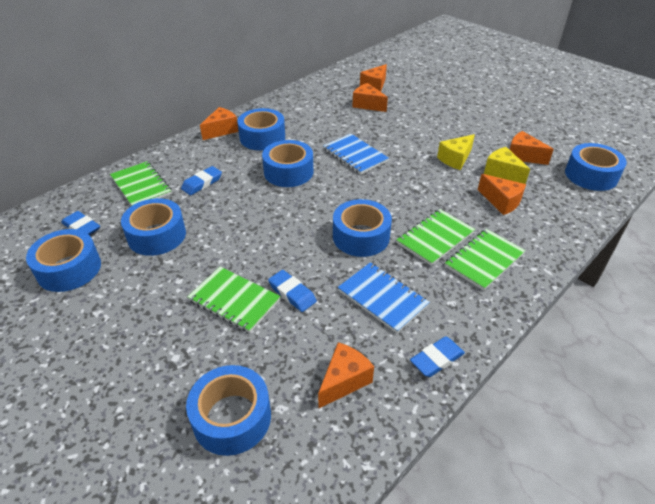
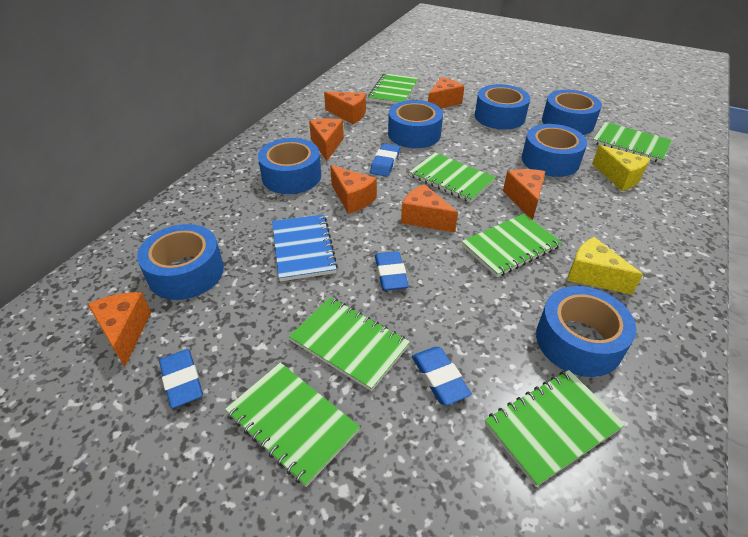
blue notebook: 2 -> 1
green notebook: 4 -> 7
orange cheese: 6 -> 7

